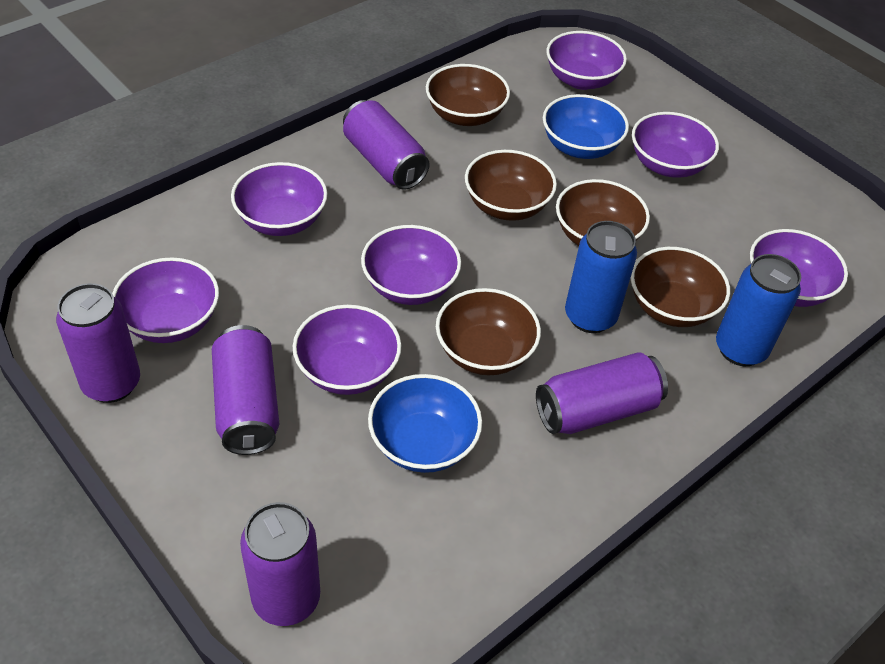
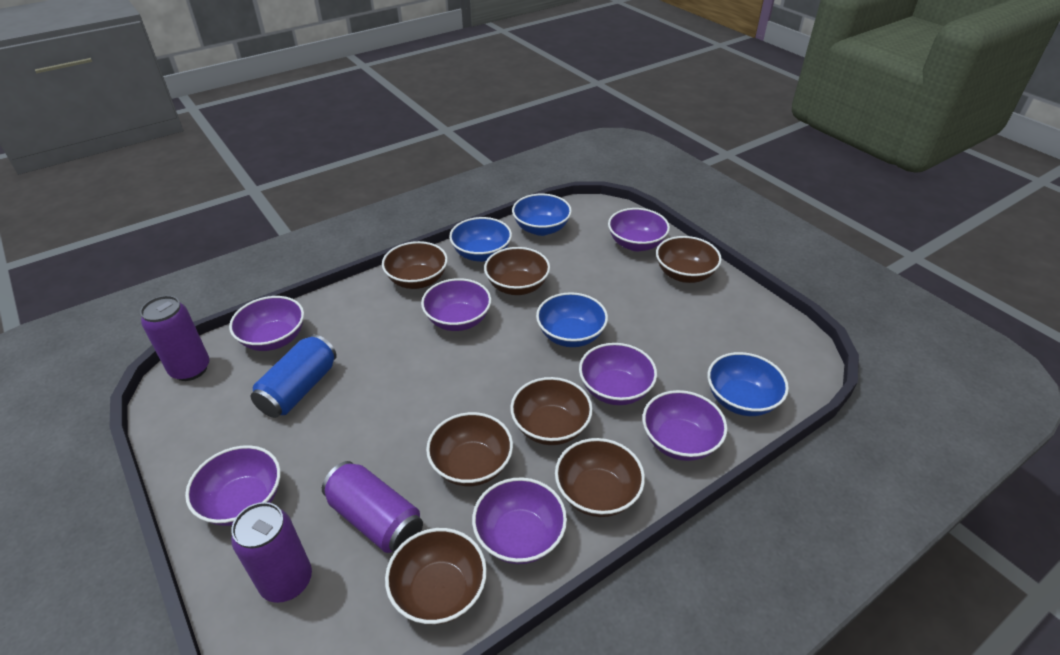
blue bowl: 2 -> 4
blue can: 2 -> 1
brown bowl: 5 -> 7
purple can: 5 -> 3

